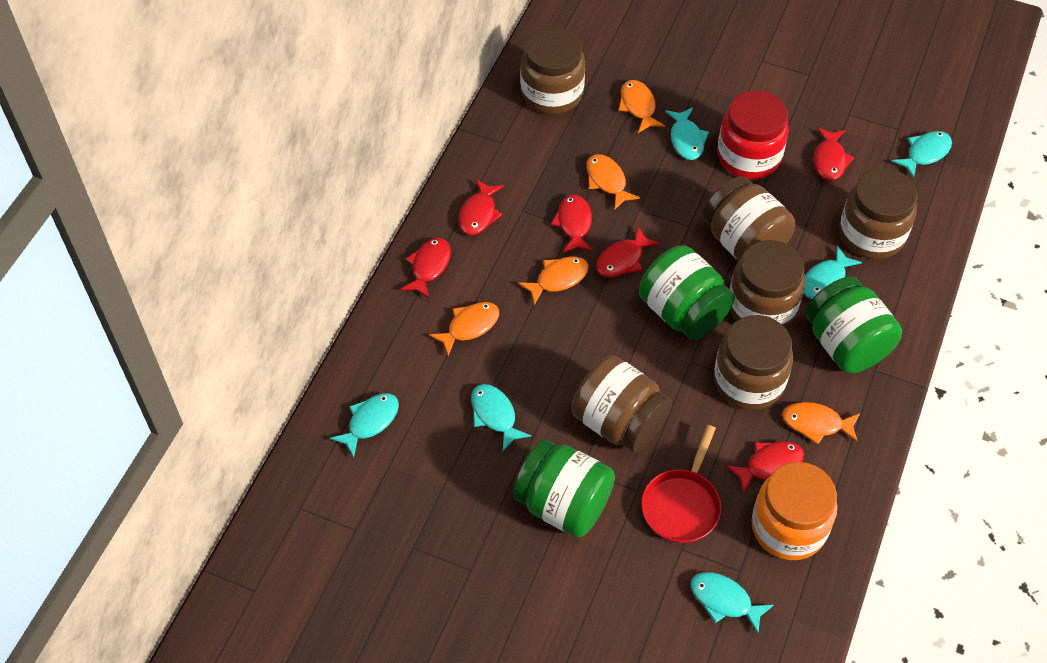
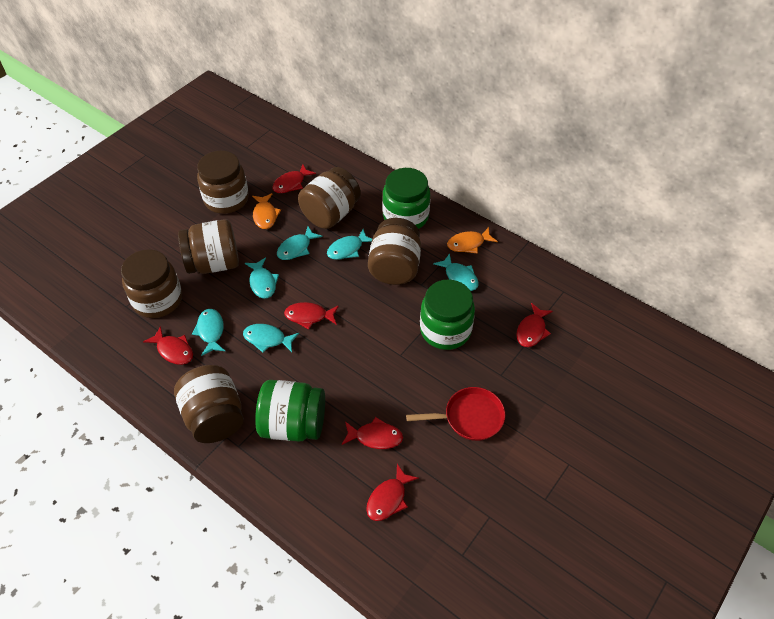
orange fish: 5 -> 2
orange jar: 1 -> 0
red jar: 1 -> 0

